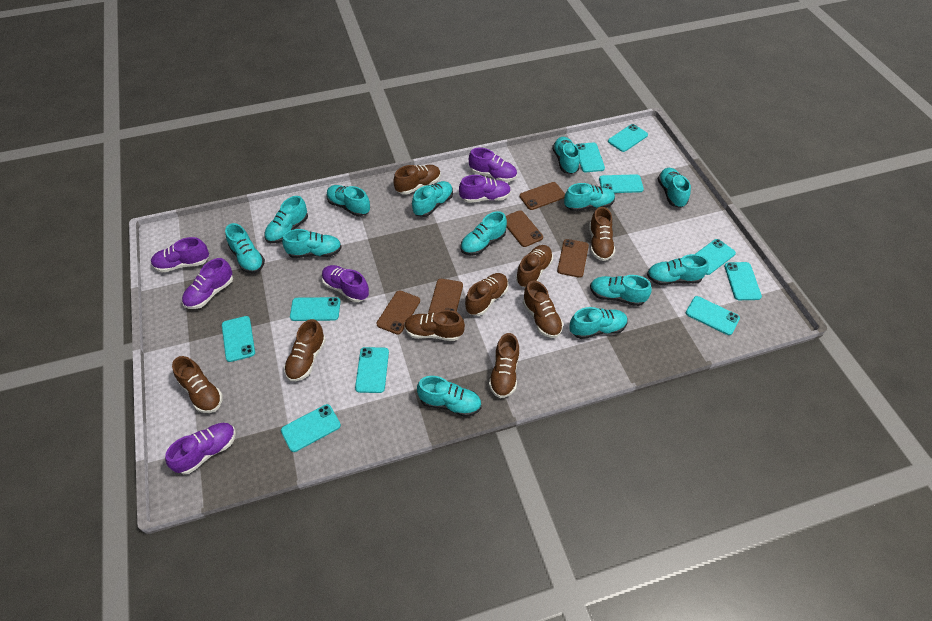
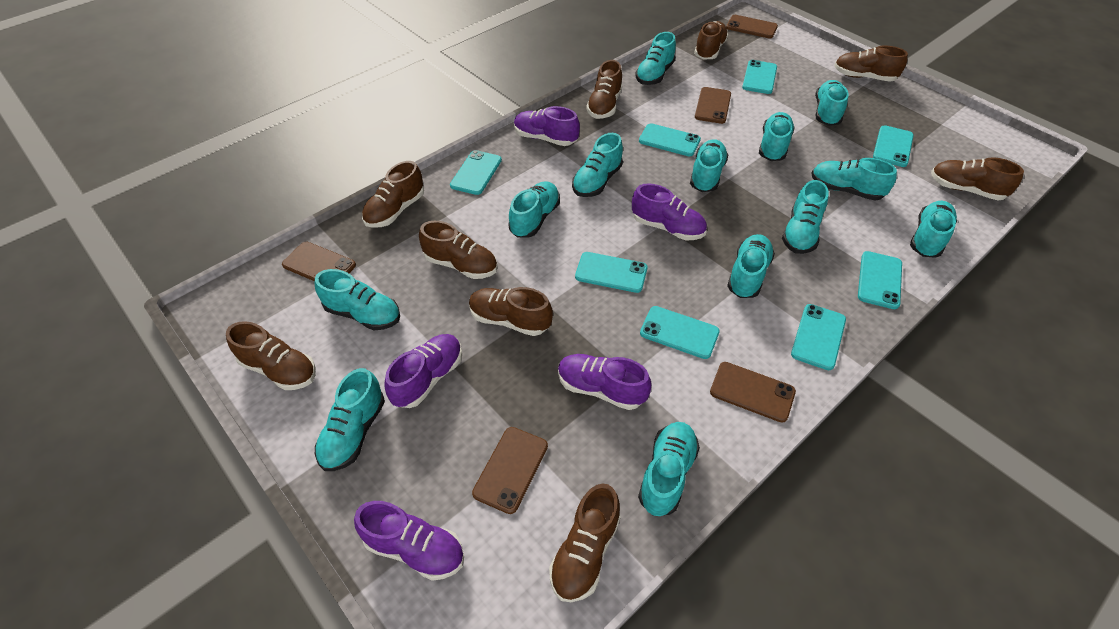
purple shoe: 6 -> 5
turquoise phone: 10 -> 8

